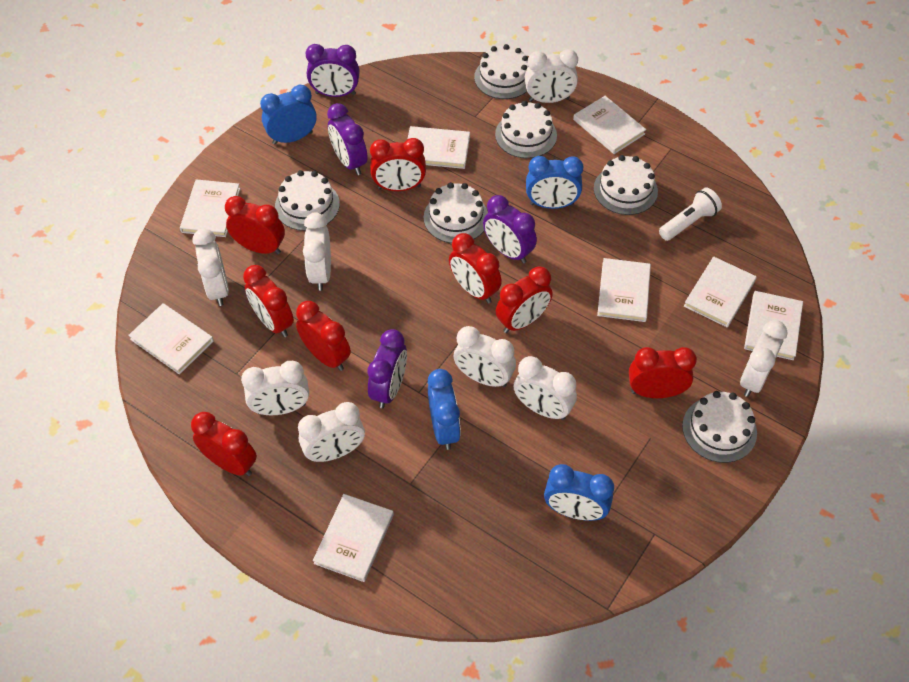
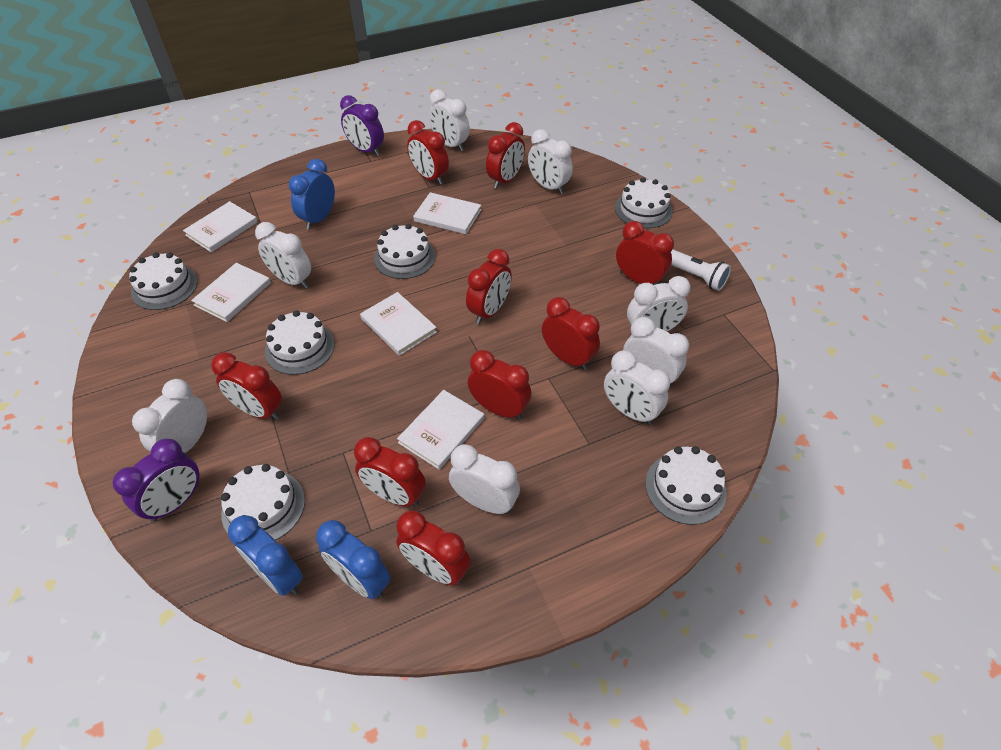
blue clock: 4 -> 3
purple clock: 4 -> 2
red clock: 8 -> 9
white book: 8 -> 5

